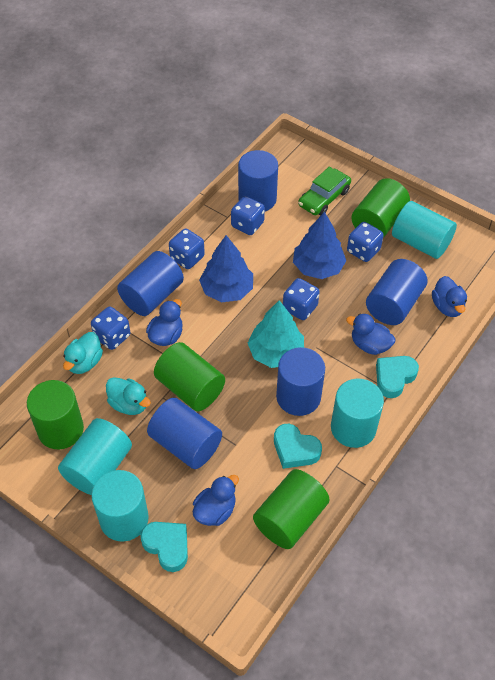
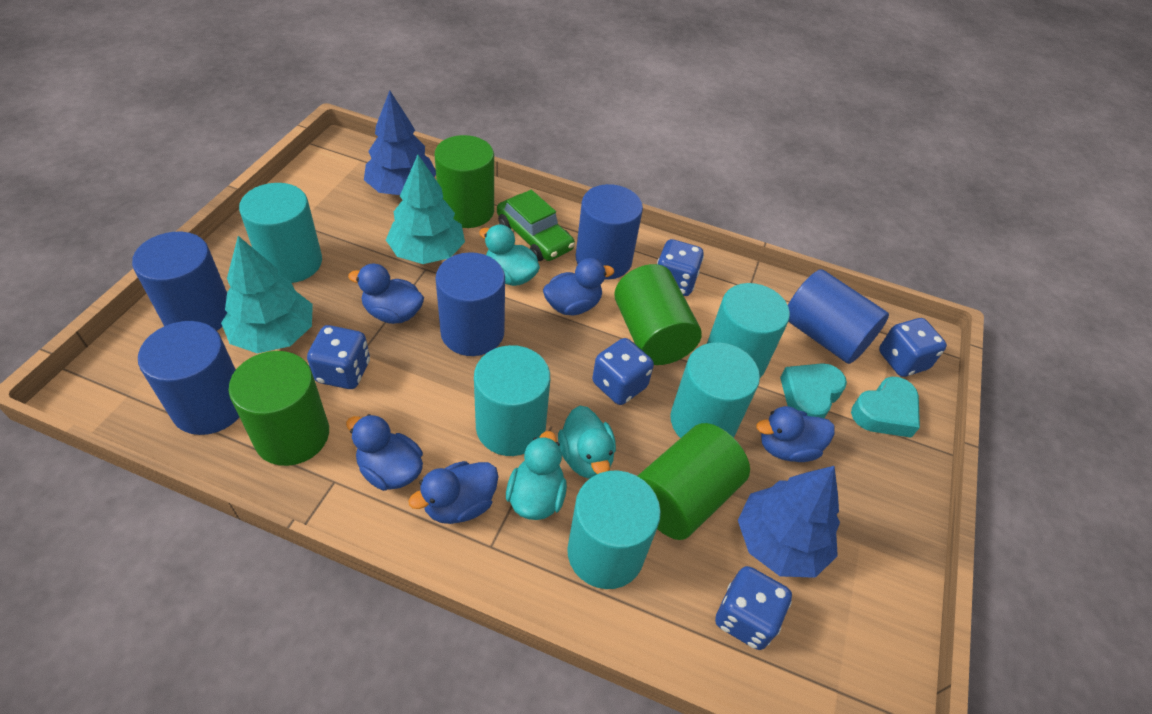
blue duck: 4 -> 5
turquoise cylinder: 4 -> 5
turquoise duck: 2 -> 3
turquoise heart: 3 -> 2
turquoise tree: 1 -> 2

